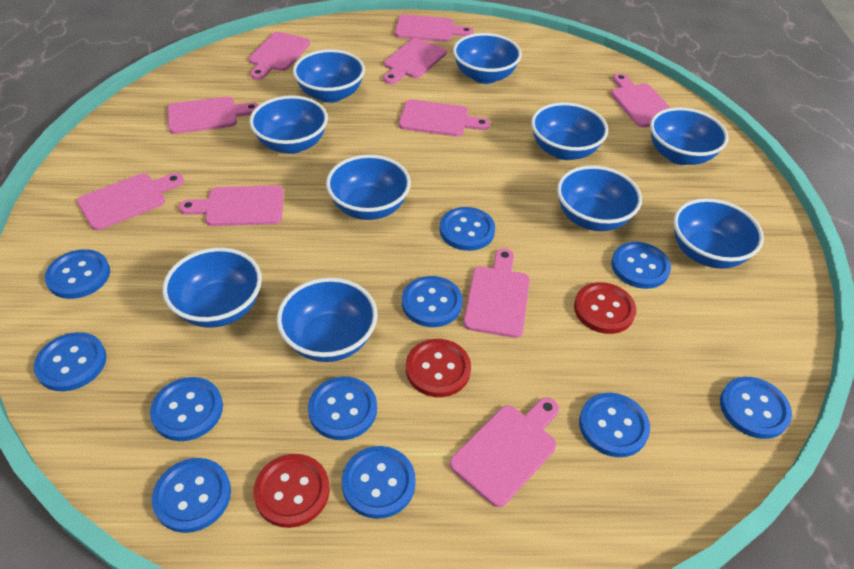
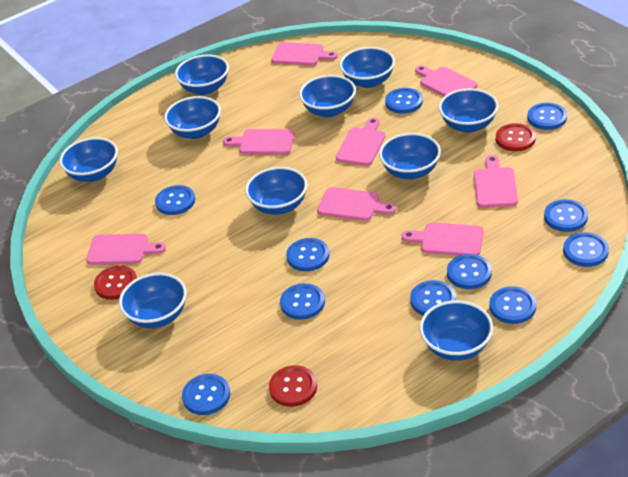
pink cutting board: 10 -> 8

